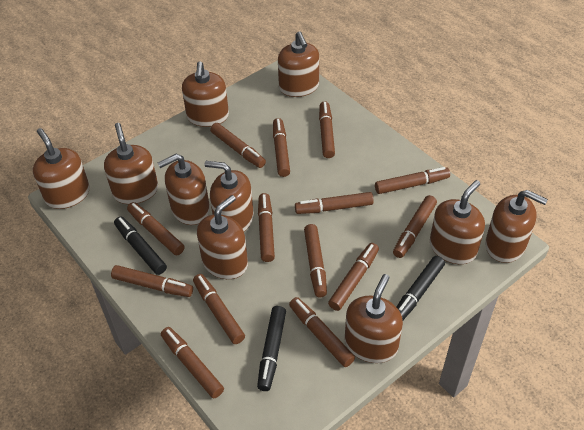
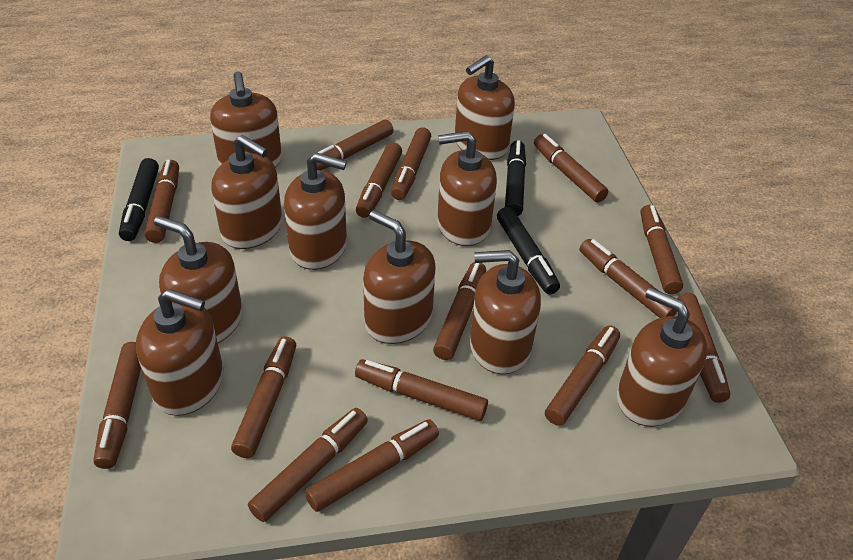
brown marker: 14 -> 15

